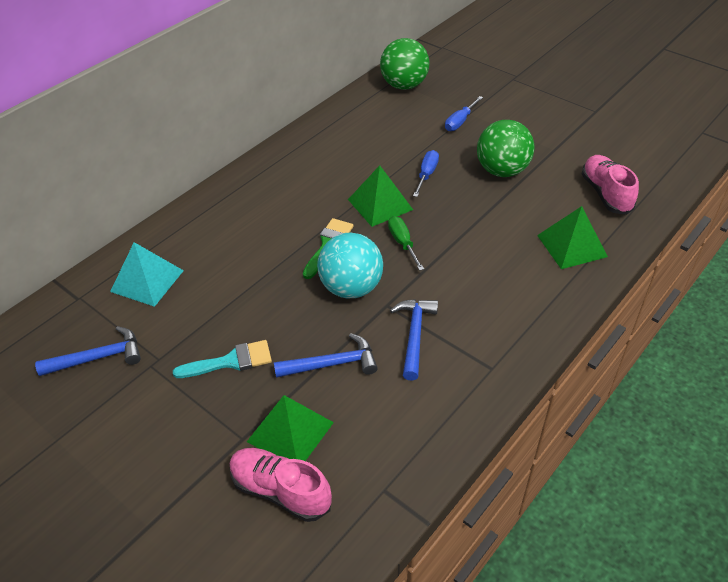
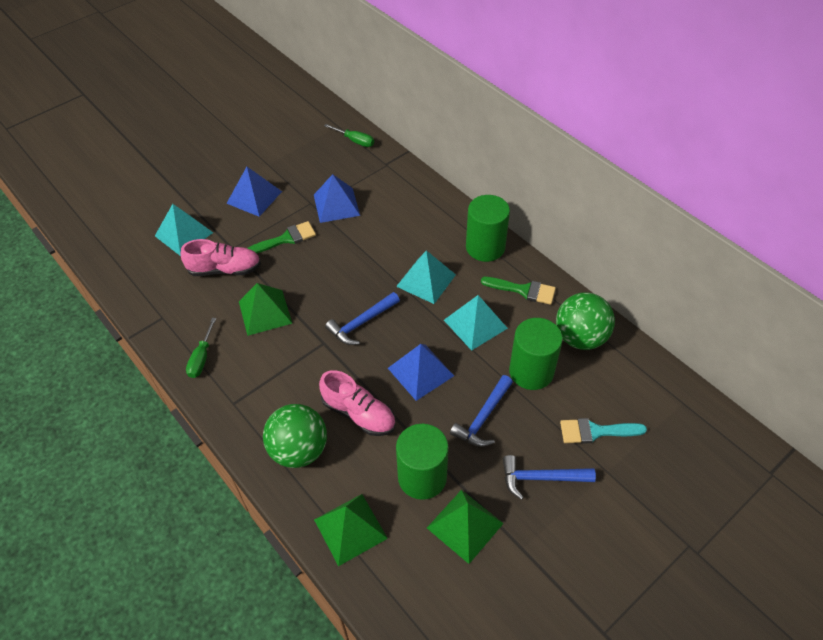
blue pyramid: 0 -> 3
blue screwdriver: 2 -> 0
green brush: 1 -> 2
green cylinder: 0 -> 3
green screwdriver: 1 -> 2
turquoise ball: 1 -> 0
turquoise pyramid: 1 -> 3

